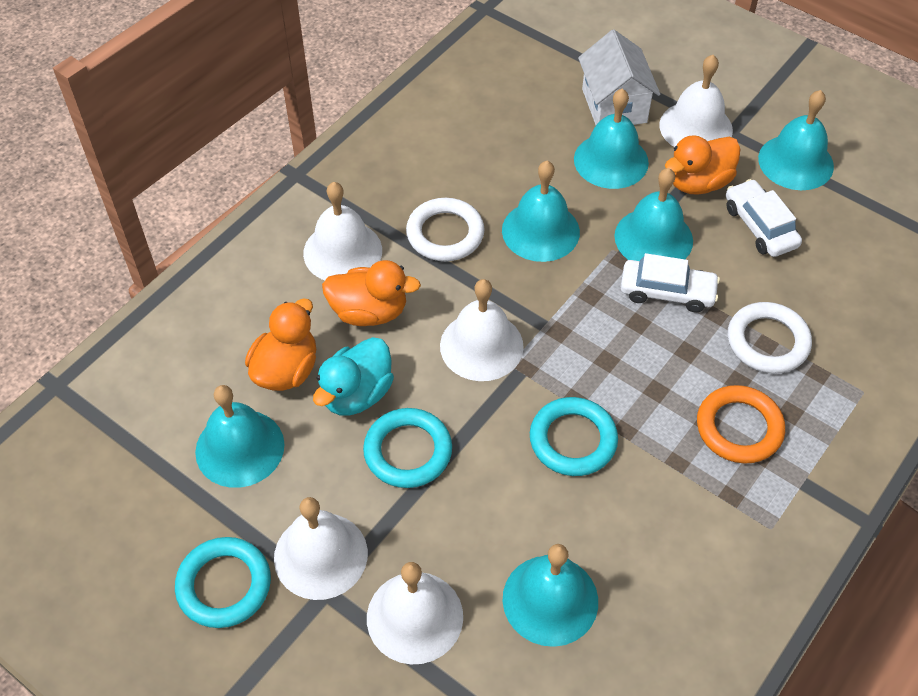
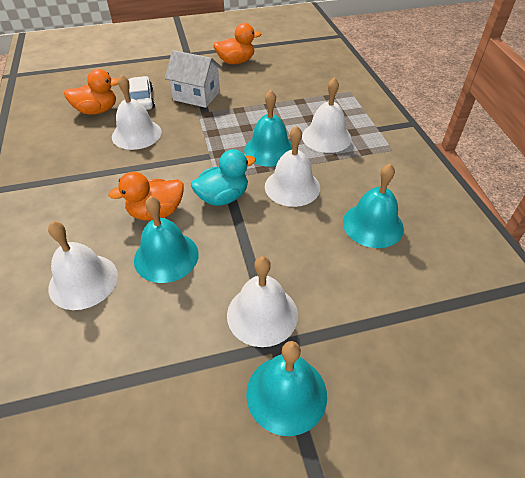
orange ring: 1 -> 0
turquoise bell: 6 -> 4
turquoise ring: 3 -> 0
white car: 2 -> 1
white ring: 2 -> 0

